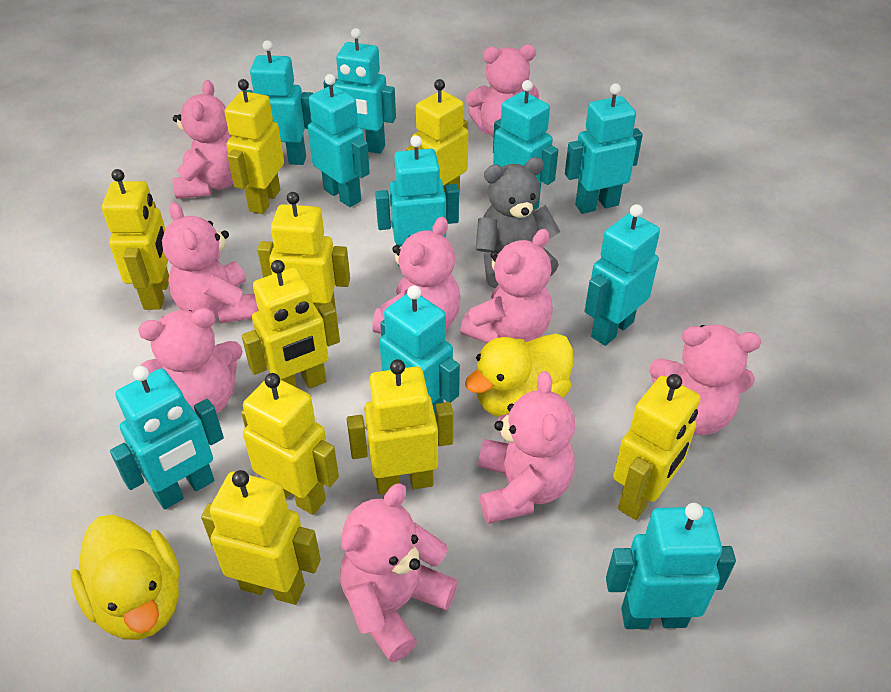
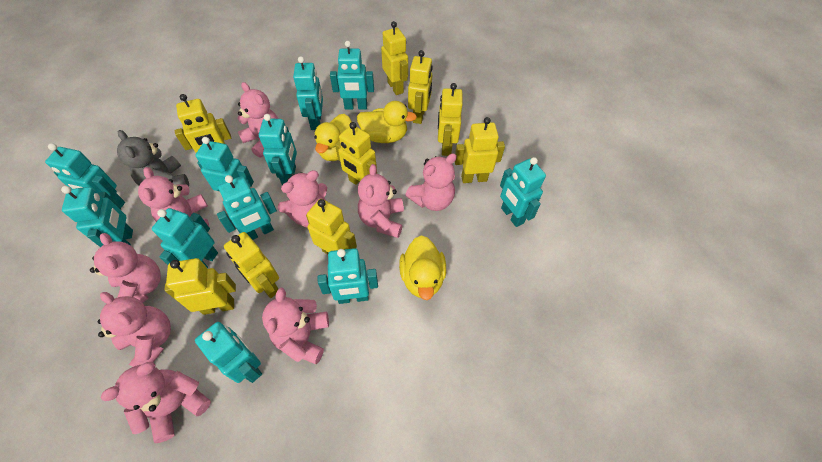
turquoise robot: 10 -> 11
yellow duck: 2 -> 3

